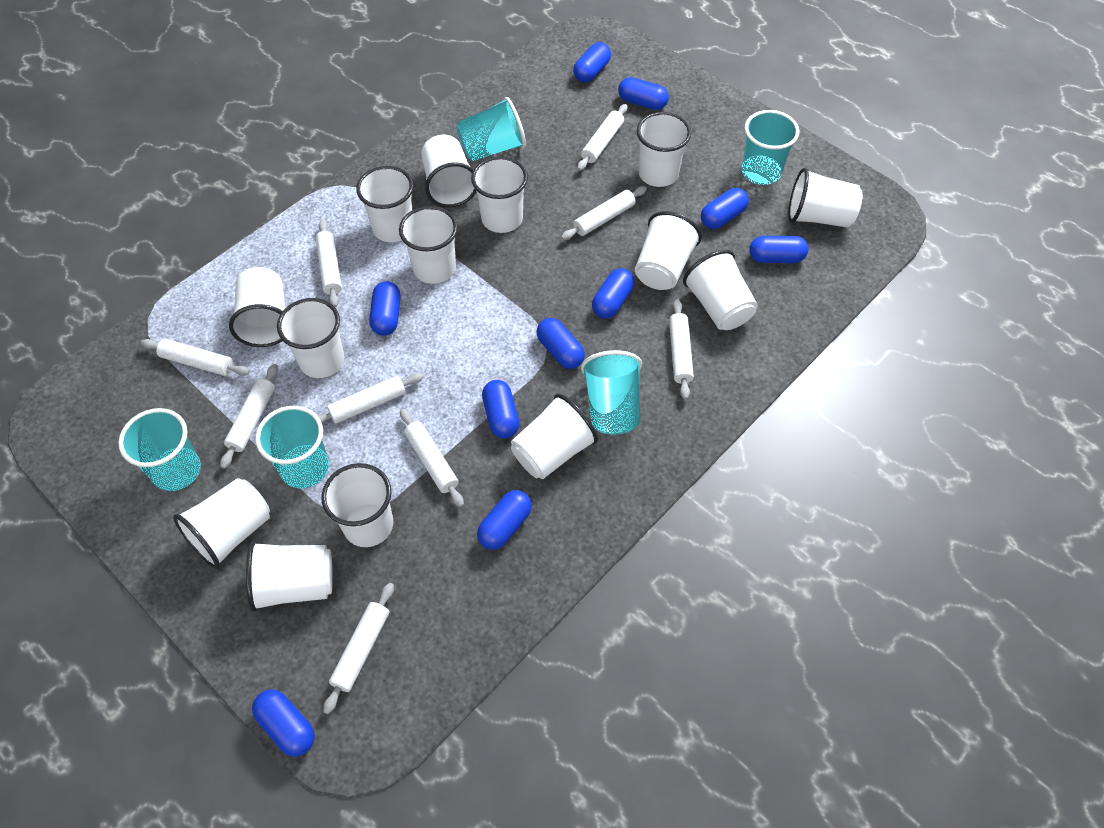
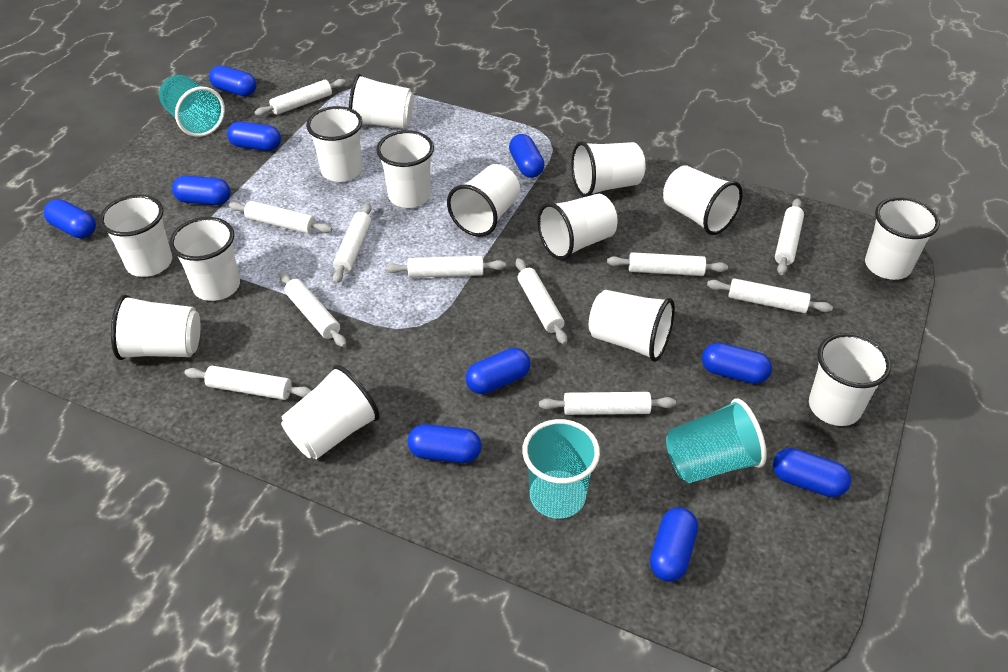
turquoise cup: 5 -> 3
white rolling pin: 9 -> 11

